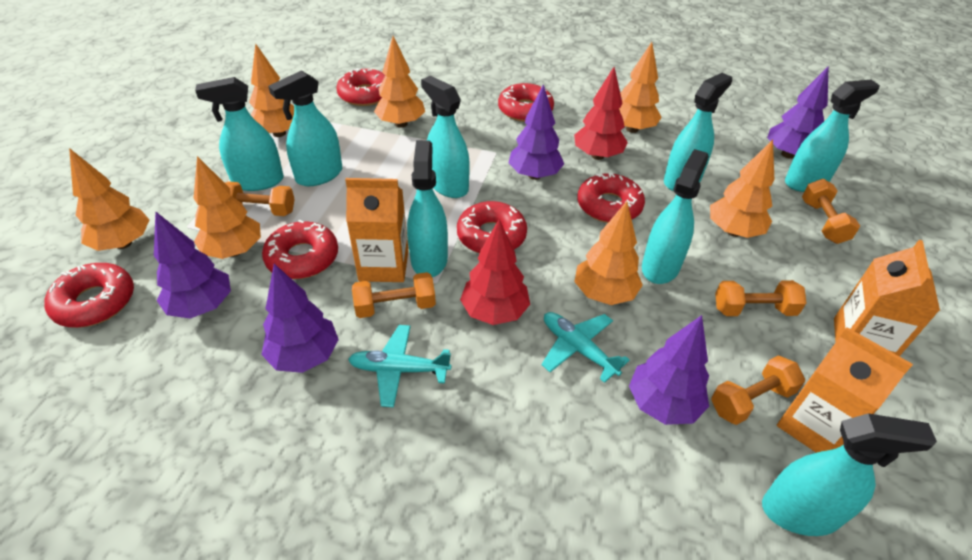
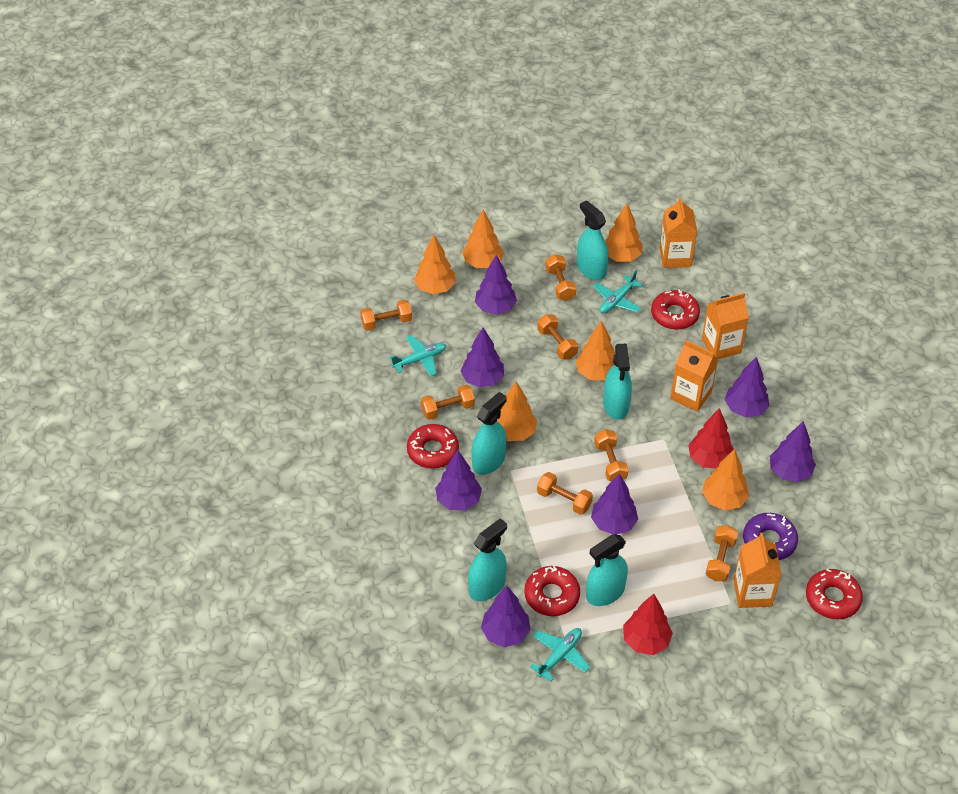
orange carton: 3 -> 4
orange dumbbell: 5 -> 7
orange tree: 7 -> 6
purple donut: 0 -> 1
purple tree: 5 -> 7
red donut: 6 -> 4
turquoise plane: 2 -> 3
turquoise spray bottle: 8 -> 5

